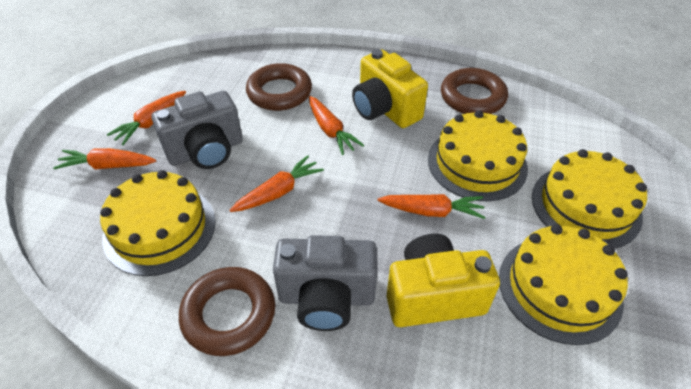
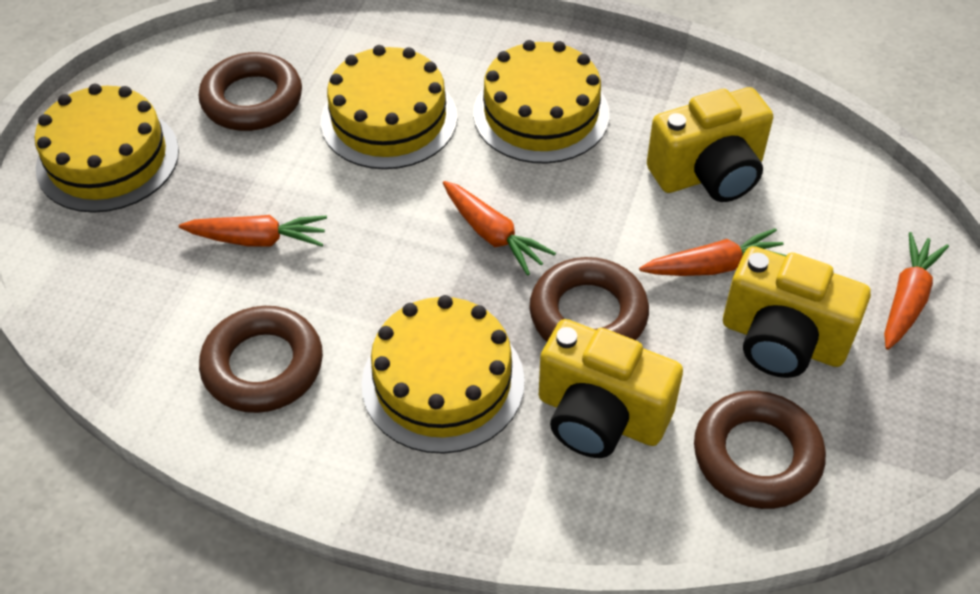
brown ring: 3 -> 4
grey camera: 2 -> 0
orange carrot: 5 -> 4
yellow camera: 2 -> 3

